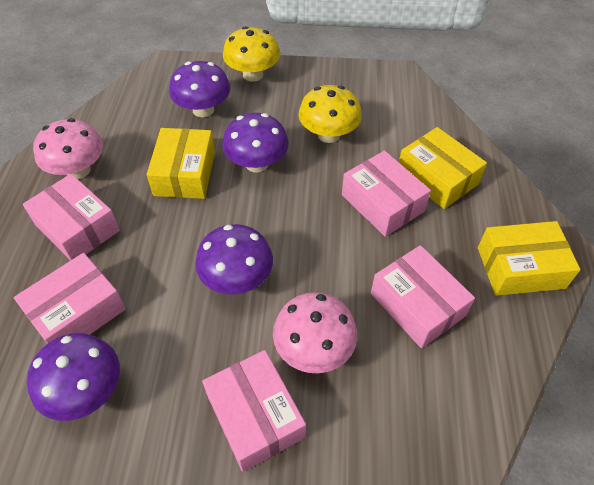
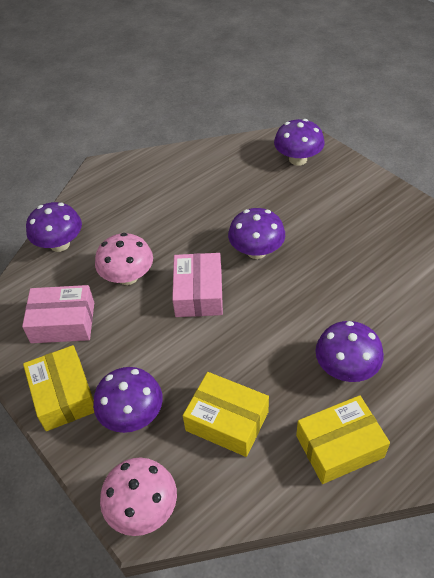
pink box: 5 -> 2
purple mushroom: 4 -> 5
yellow mushroom: 2 -> 0

